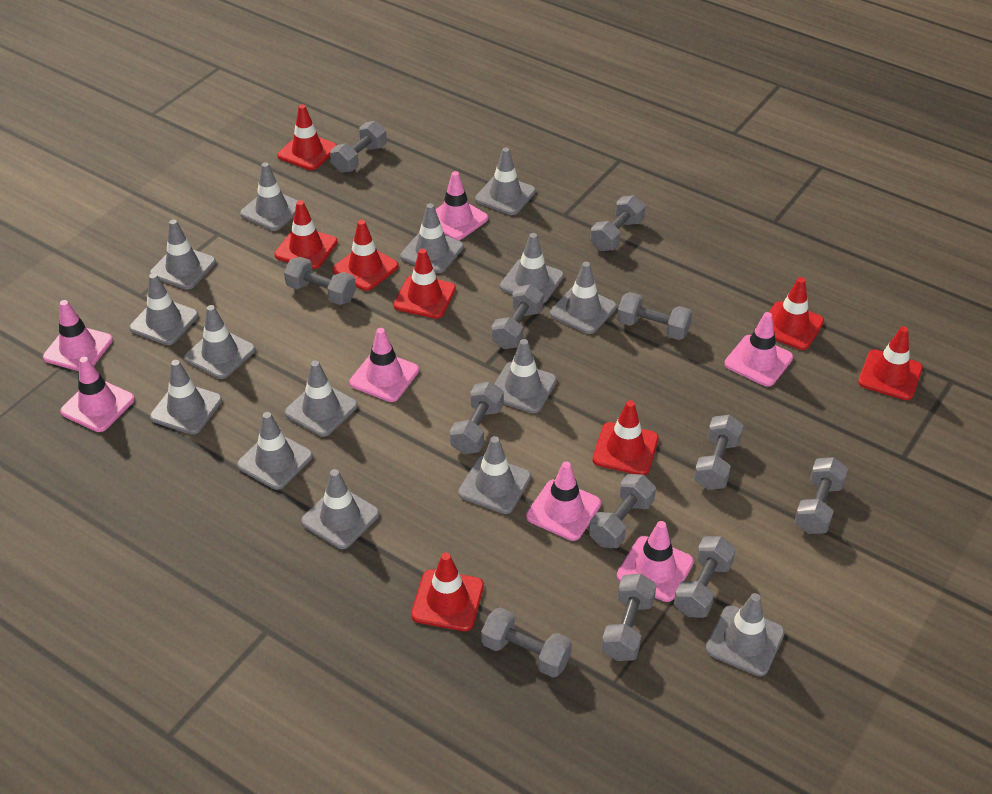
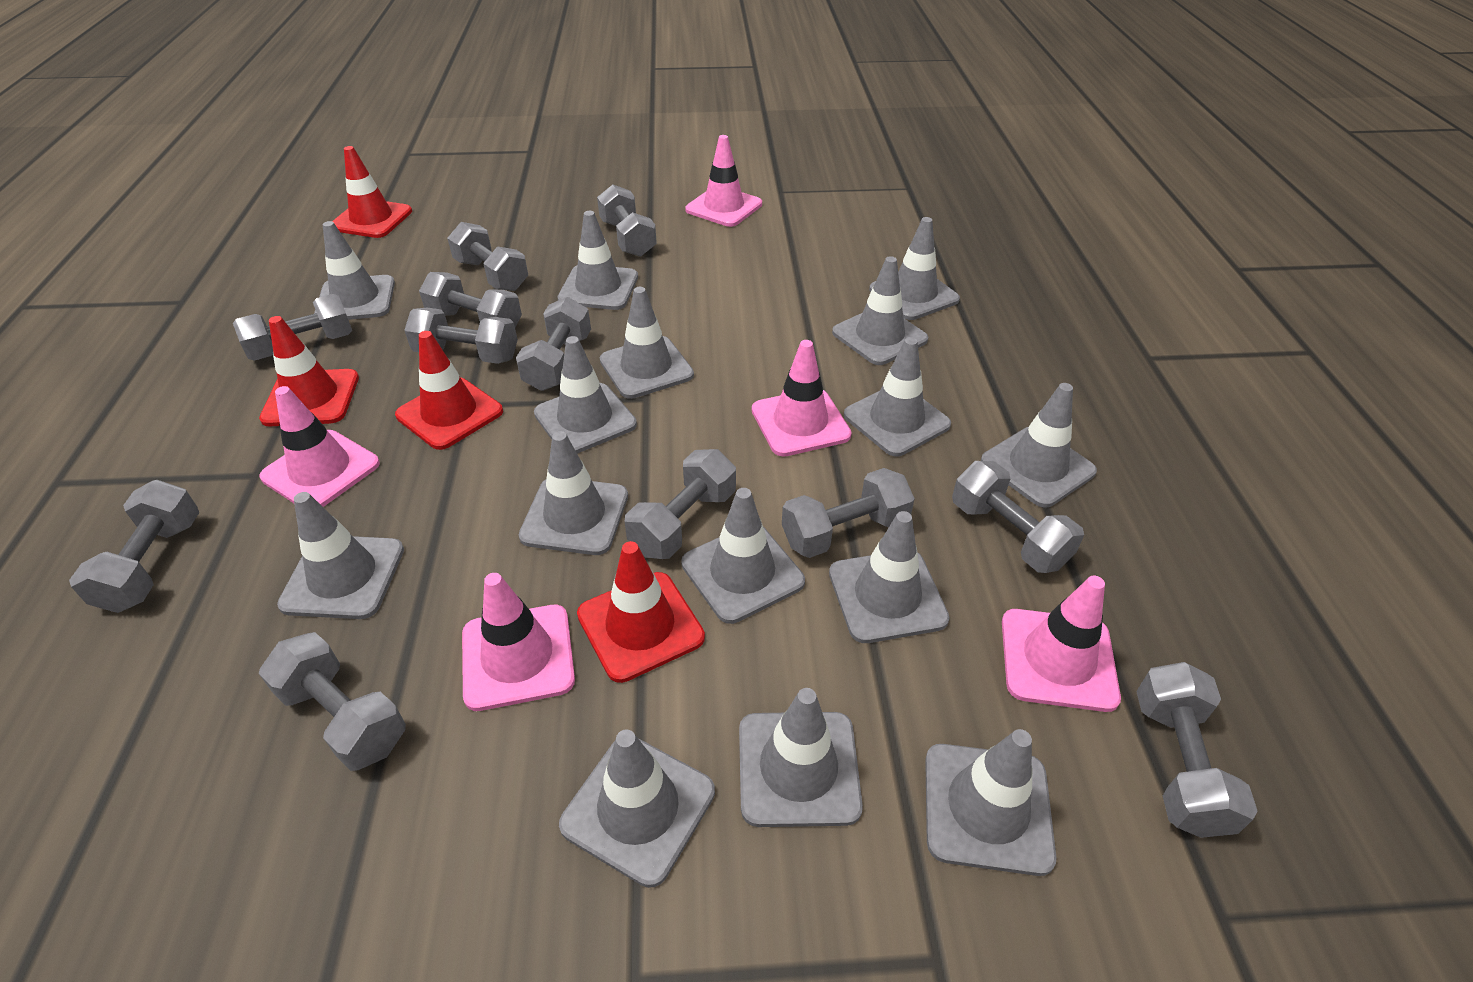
pink traffic cone: 7 -> 5
red traffic cone: 8 -> 4

